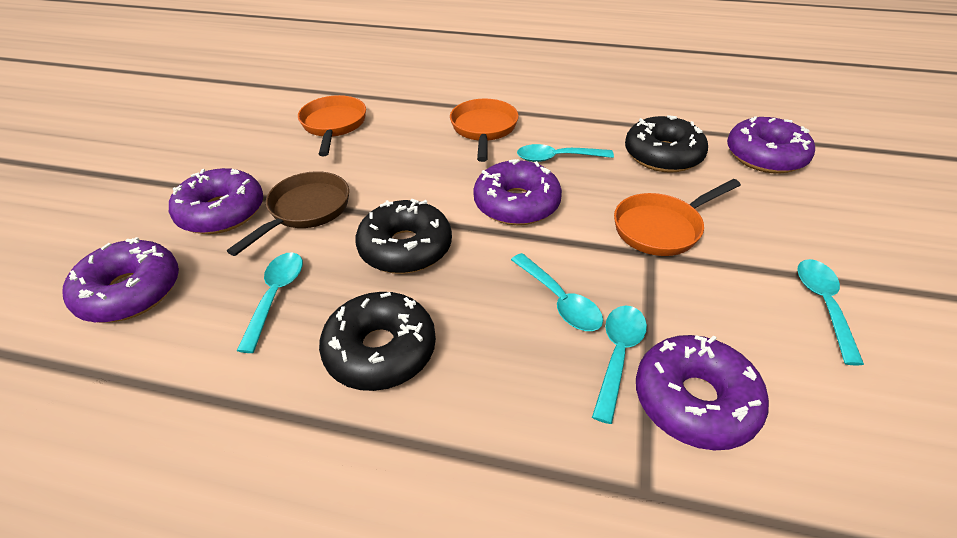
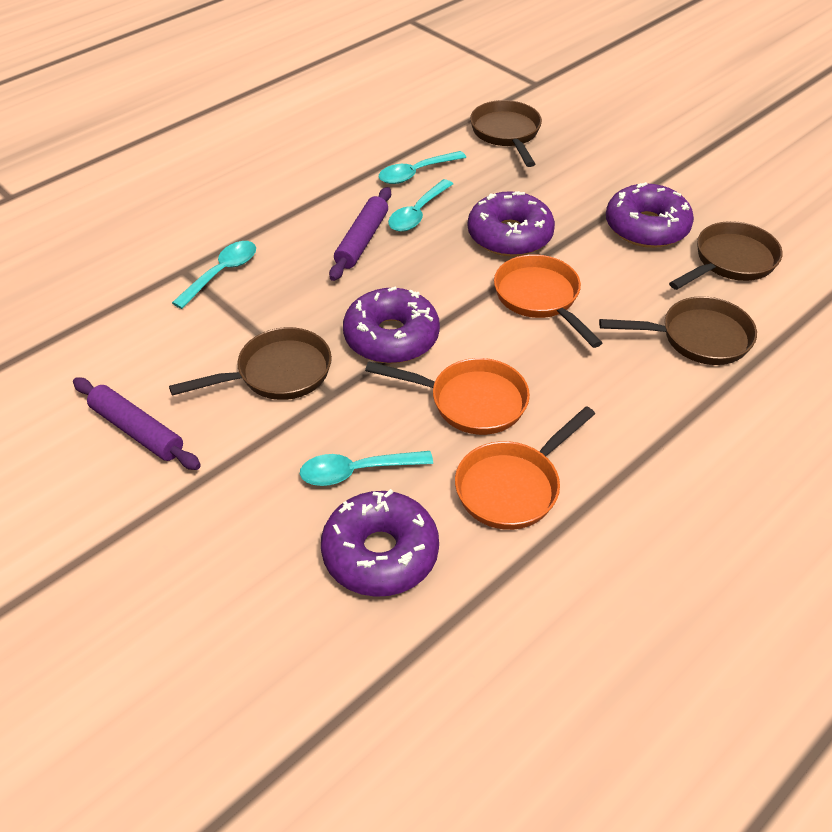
black donut: 3 -> 0
brown pan: 1 -> 4
purple donut: 5 -> 4
purple rolling pin: 0 -> 2
turquoise spoon: 5 -> 4

